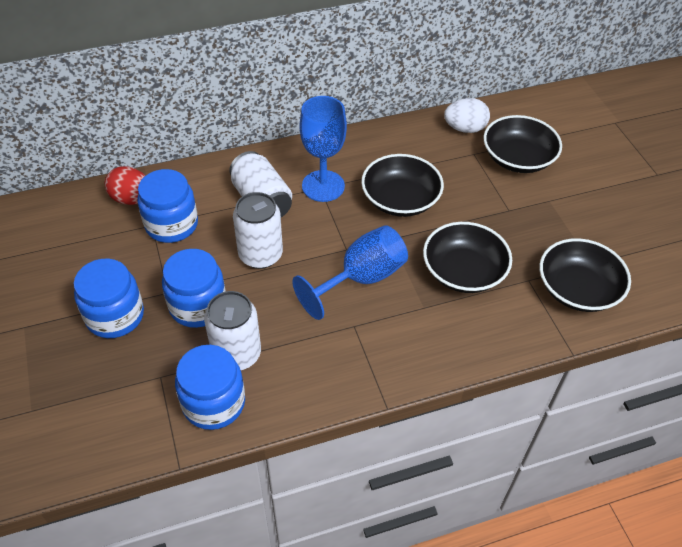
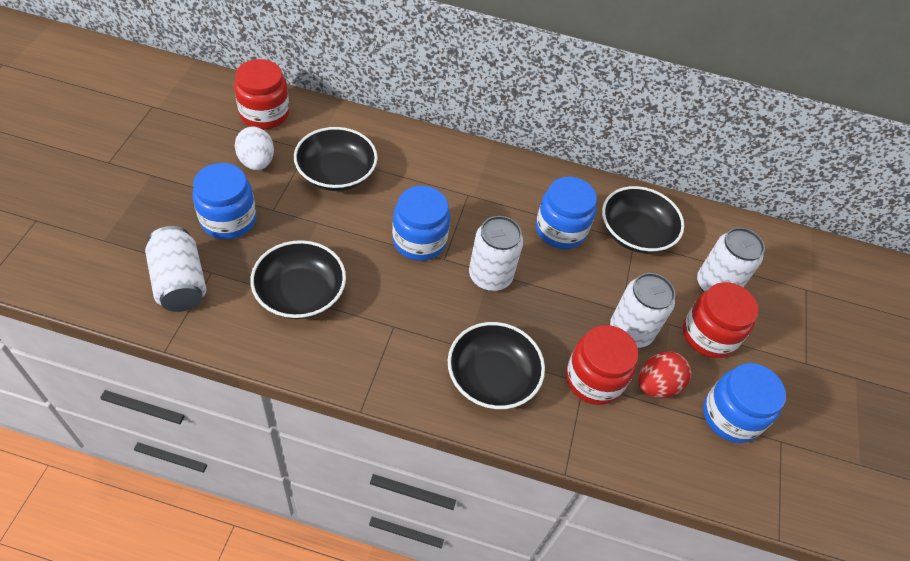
blue goblet: 2 -> 0
red jar: 0 -> 3
white can: 3 -> 4

